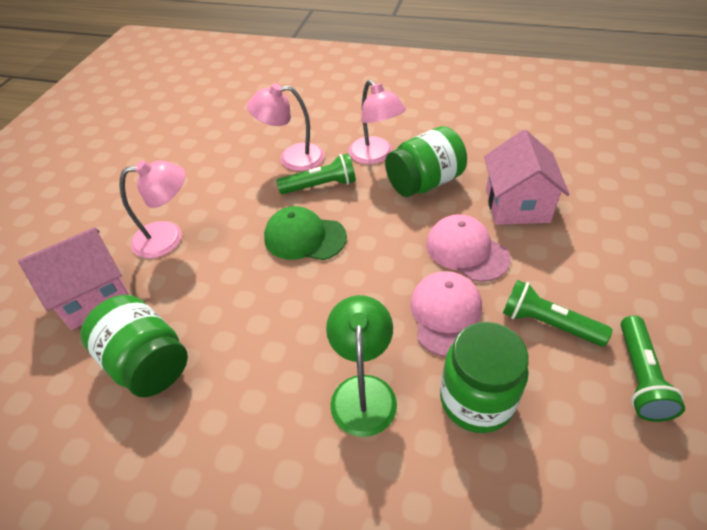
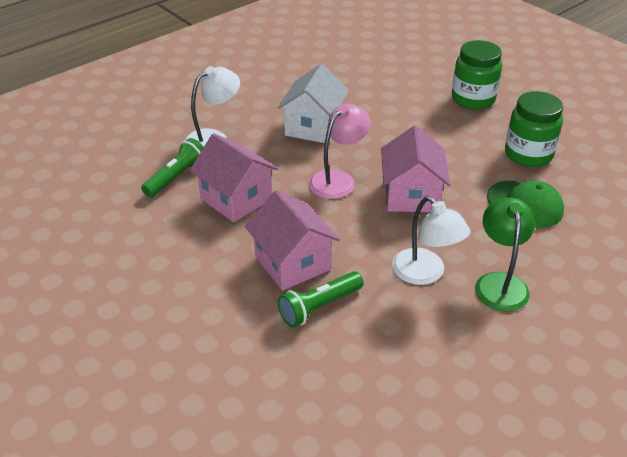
green flashlight: 3 -> 2
green jar: 3 -> 2
pink cap: 2 -> 0
pink house: 2 -> 3
pink lamp: 3 -> 1
white house: 0 -> 1
white lamp: 0 -> 2

